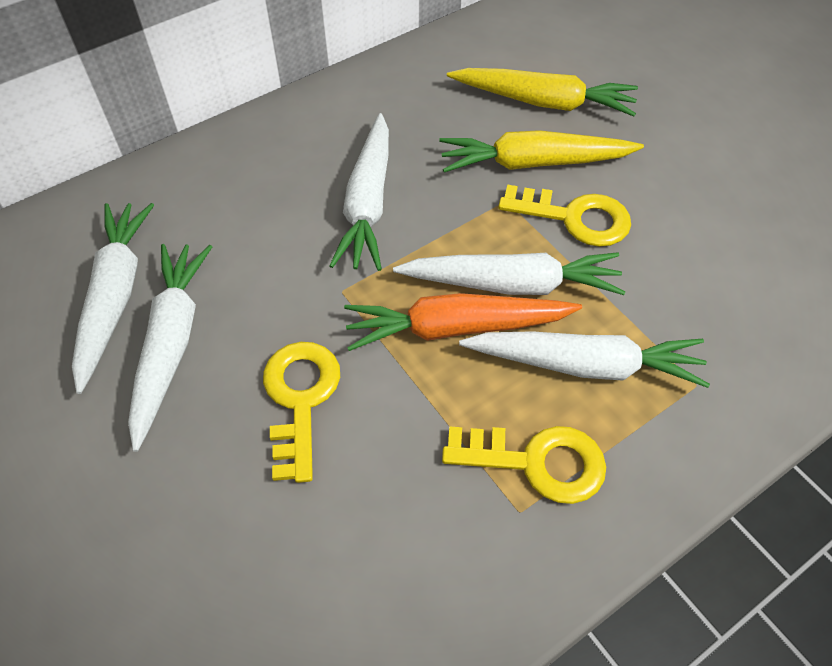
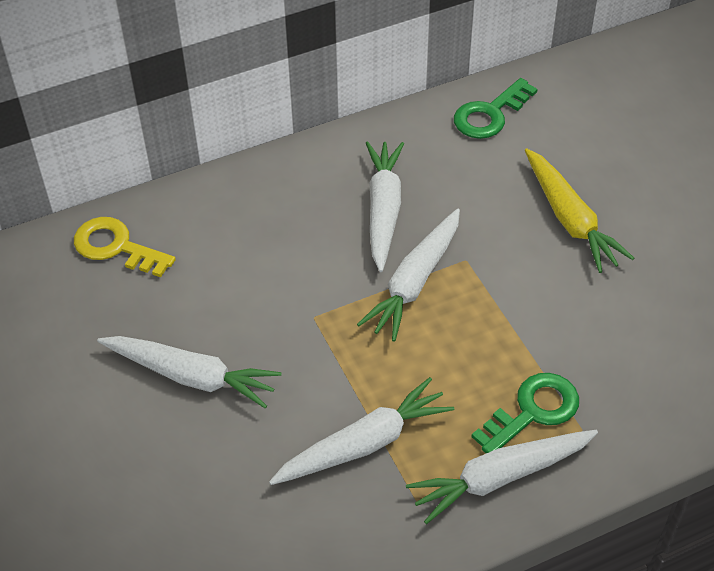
green key: 0 -> 2
orange carrot: 1 -> 0
yellow carrot: 2 -> 1
yellow key: 3 -> 1

